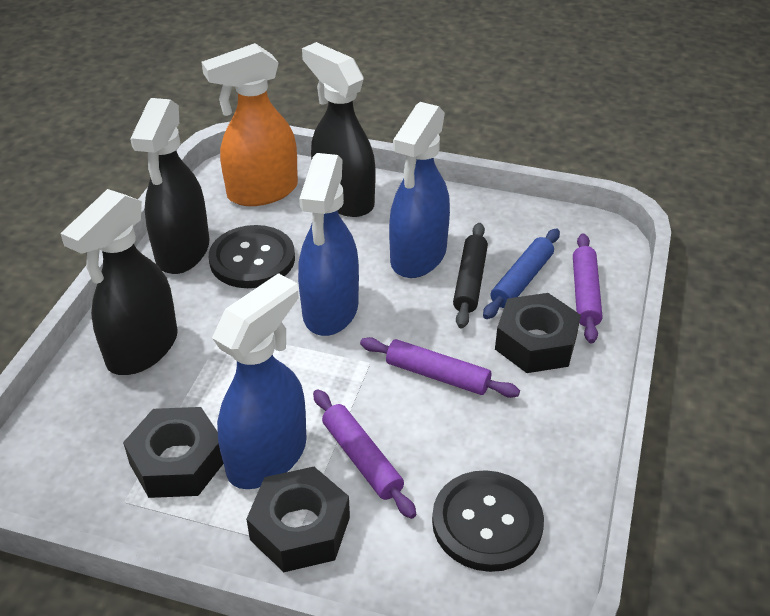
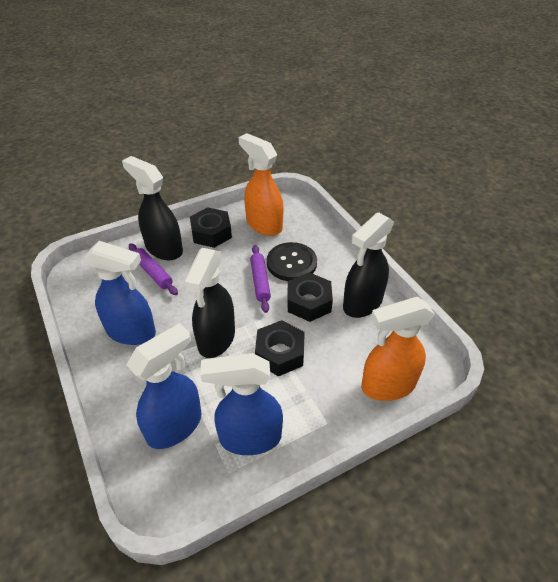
black button: 2 -> 1
black rolling pin: 1 -> 0
blue rolling pin: 1 -> 0
orange spray bottle: 1 -> 2
purple rolling pin: 3 -> 2

